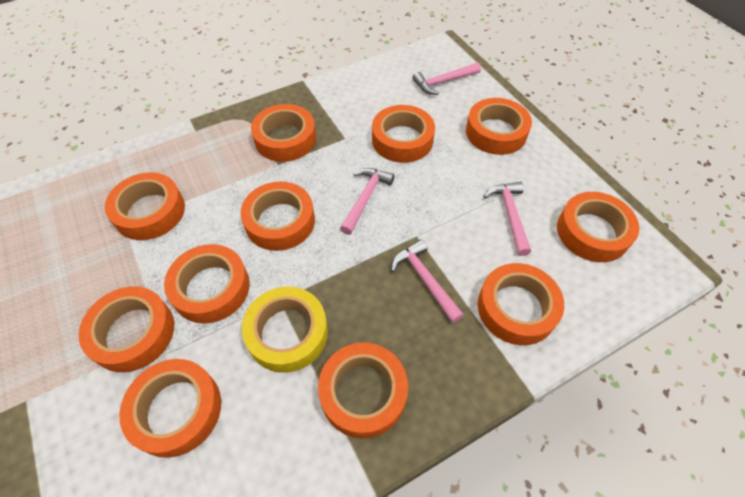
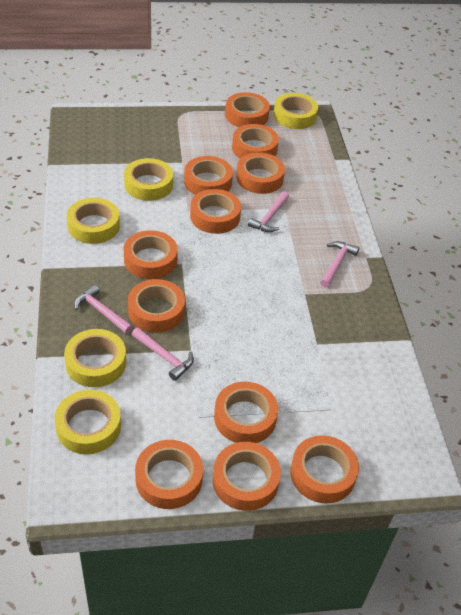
yellow tape: 1 -> 5

